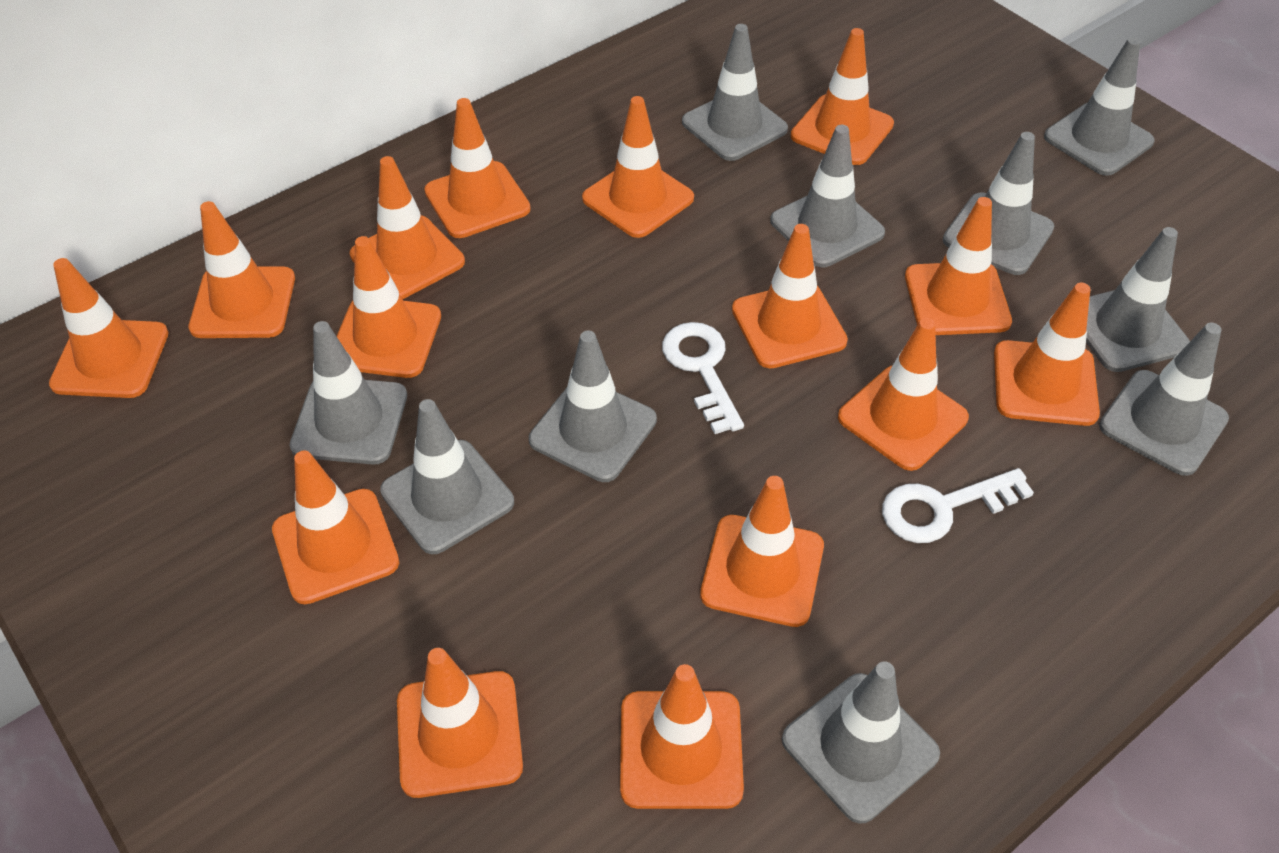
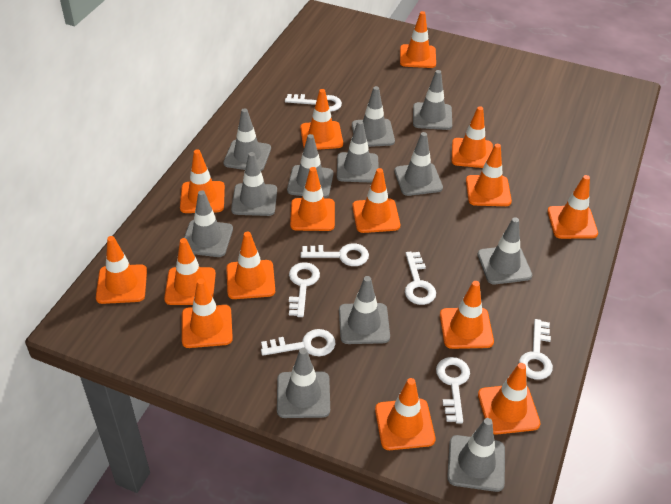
grey traffic cone: 10 -> 12
white key: 2 -> 7

